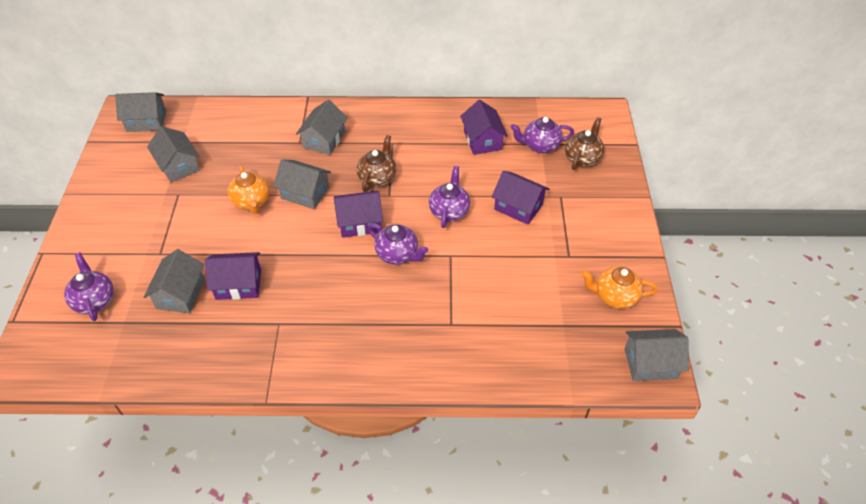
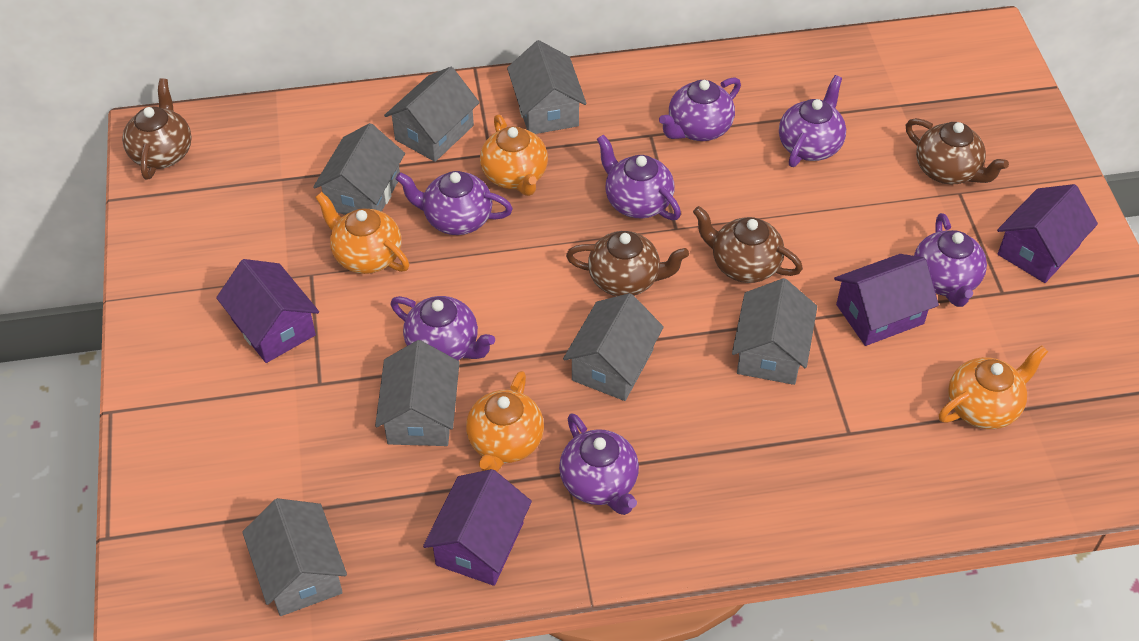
brown teapot: 2 -> 4
grey house: 6 -> 7
orange teapot: 2 -> 4
purple teapot: 4 -> 7

